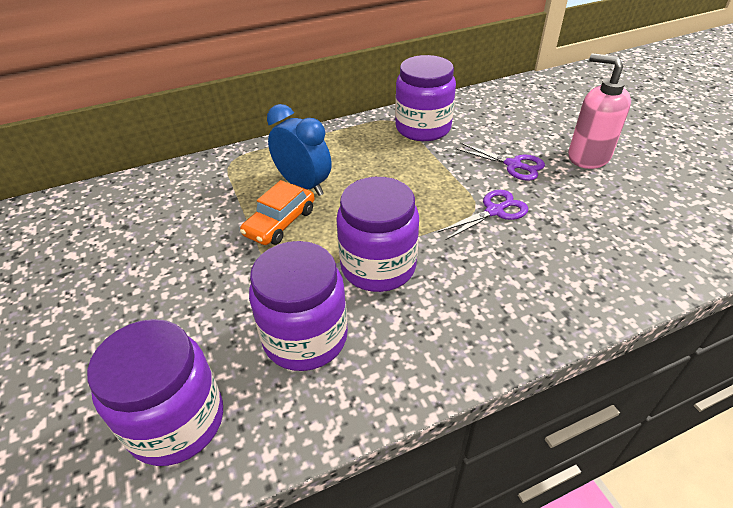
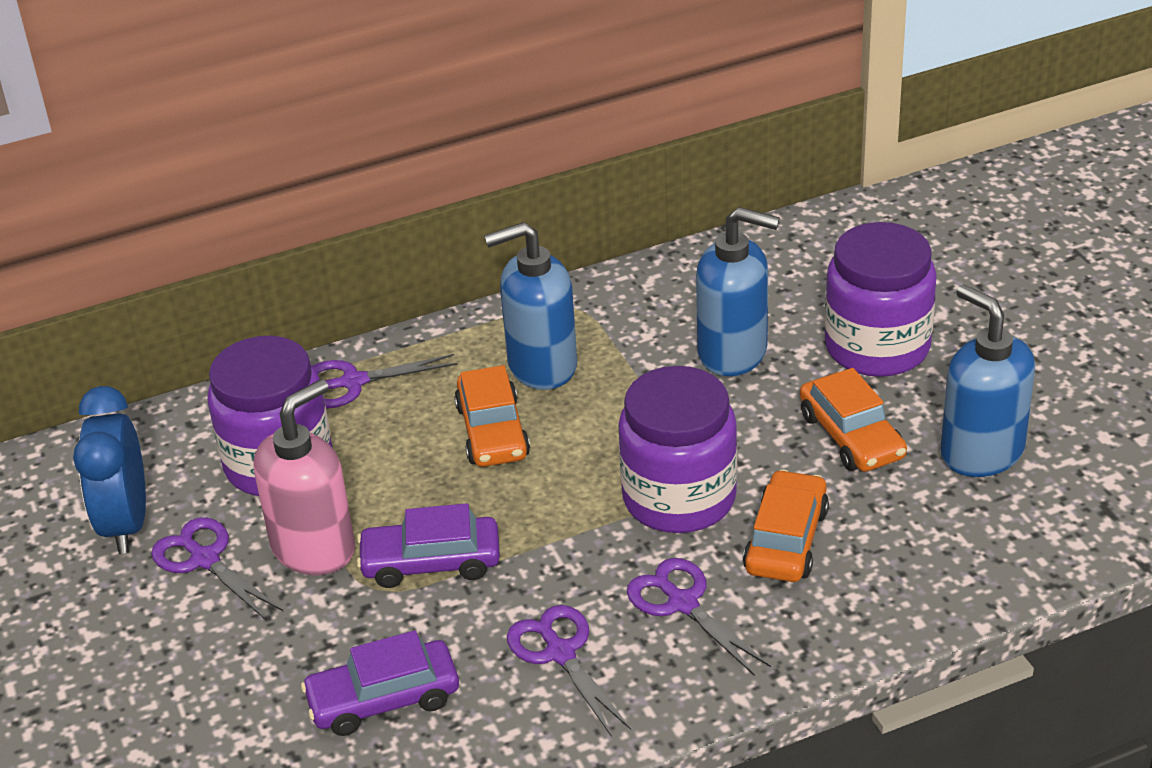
blue soap dispenser: 0 -> 3
orange car: 1 -> 3
purple car: 0 -> 2
purple jar: 4 -> 3
purple scissors: 2 -> 4

